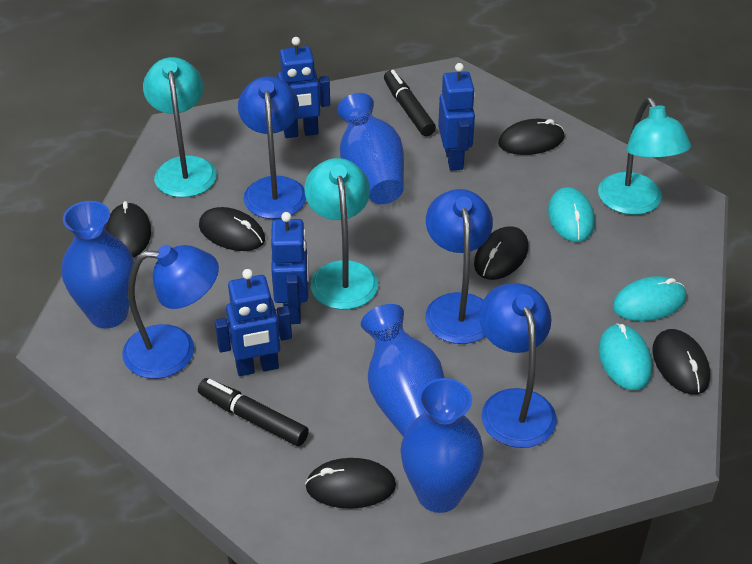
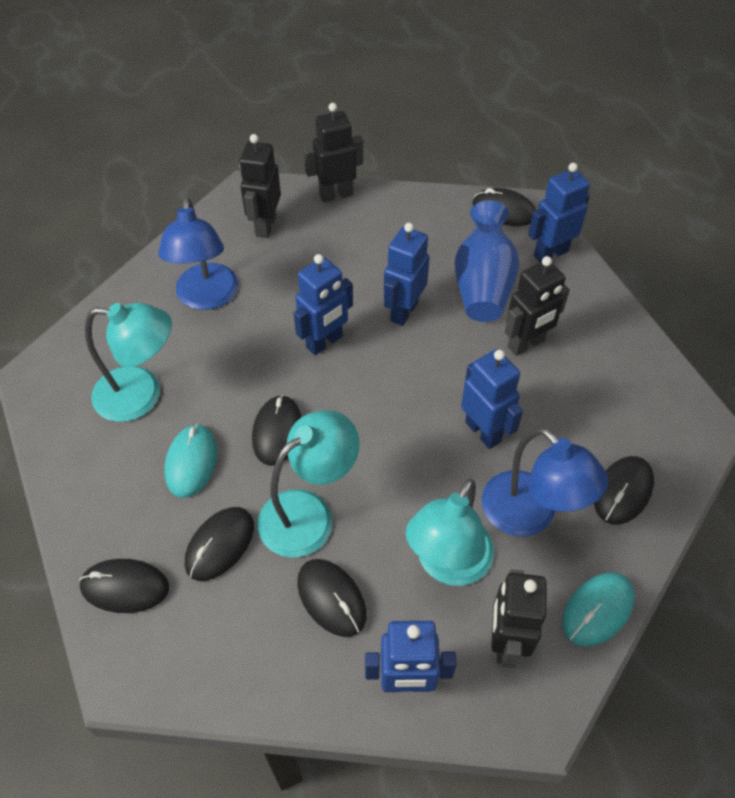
black marker: 2 -> 0
black robot: 0 -> 4
blue lamp: 4 -> 2
blue robot: 4 -> 5
blue vase: 4 -> 1
turquoise mouse: 3 -> 2

